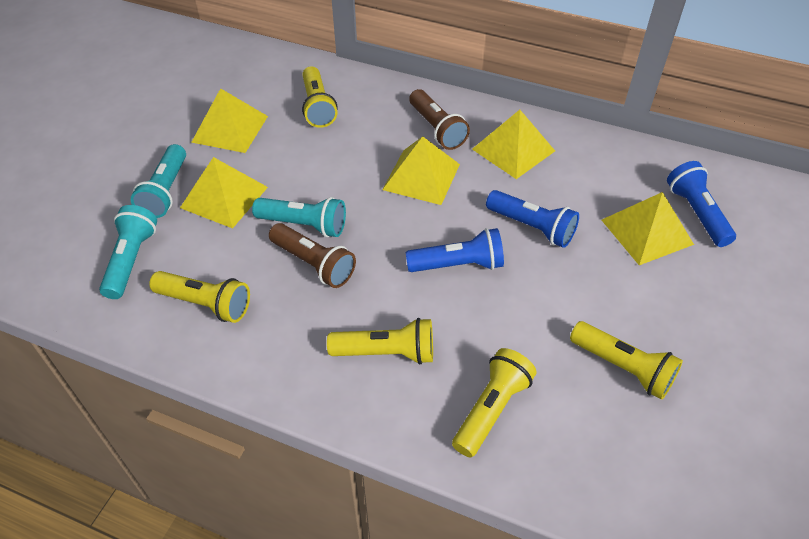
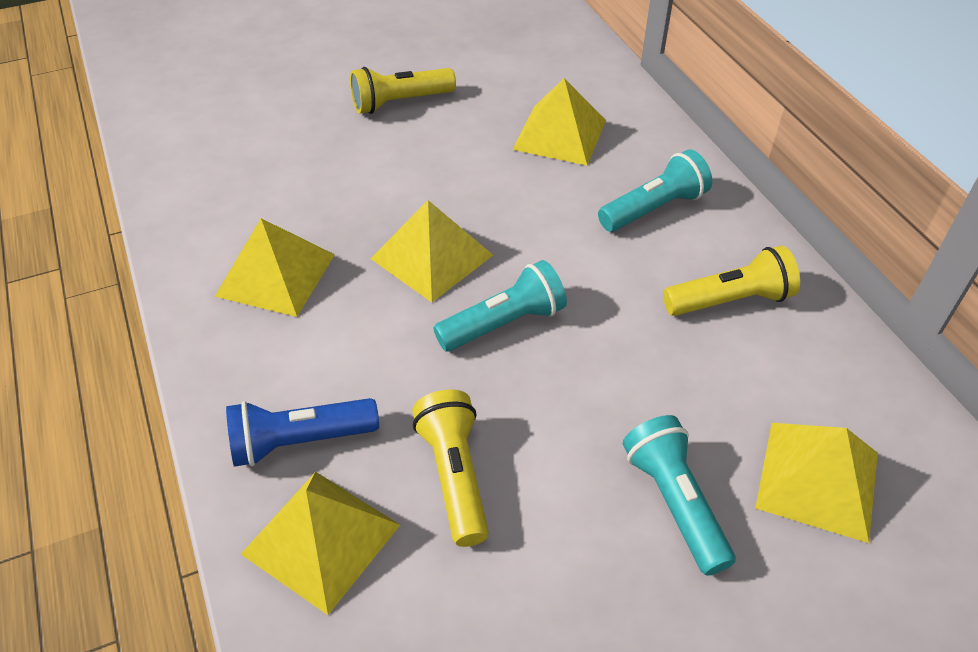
blue flashlight: 3 -> 1
brown flashlight: 2 -> 0
yellow flashlight: 5 -> 3

